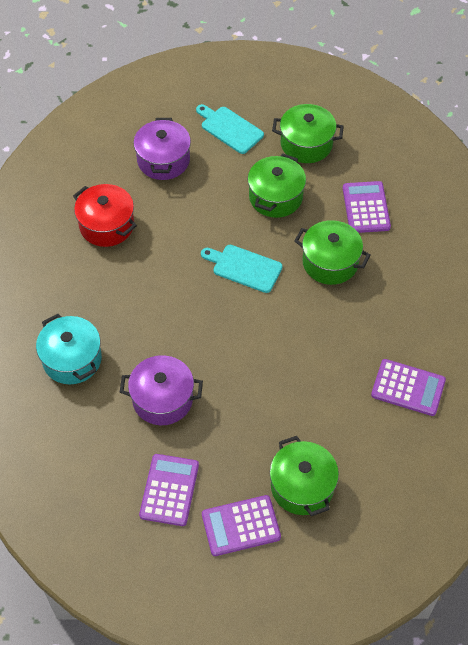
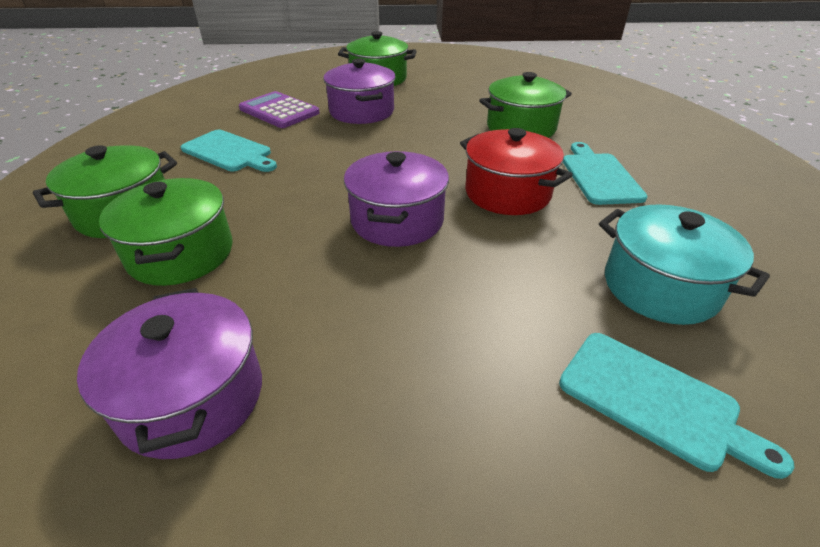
purple calculator: 4 -> 1
purple pot: 2 -> 3
turquoise cutting board: 2 -> 3

